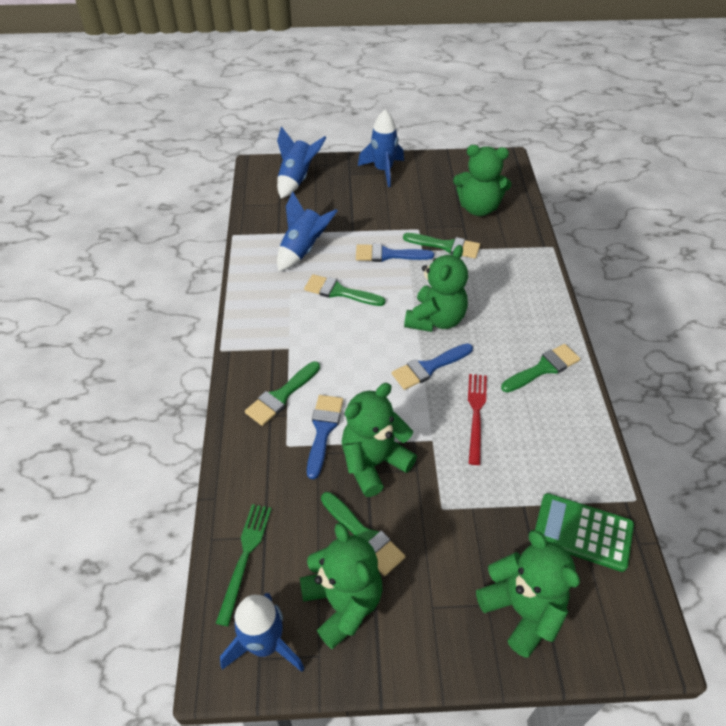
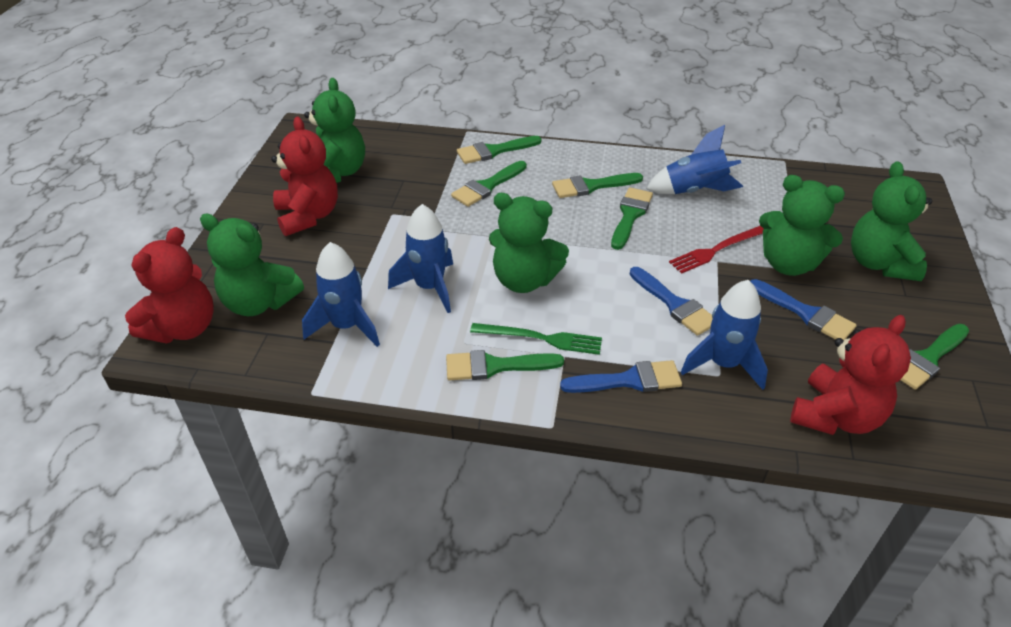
green brush: 5 -> 6
green calculator: 1 -> 0
red teddy bear: 0 -> 3

